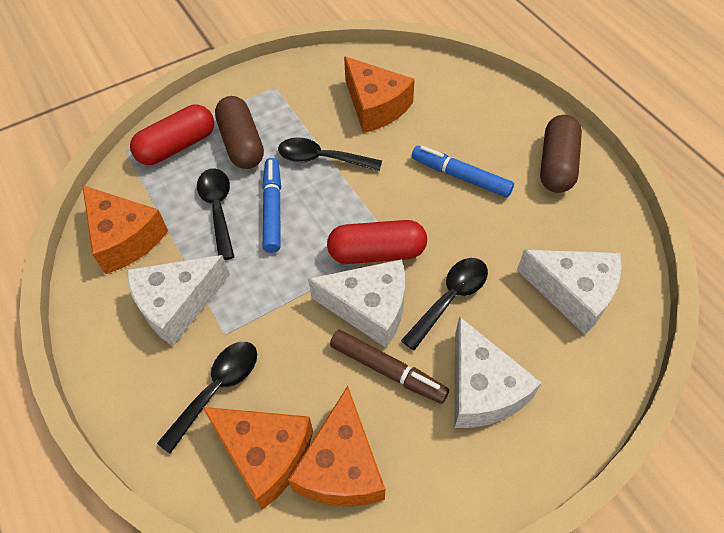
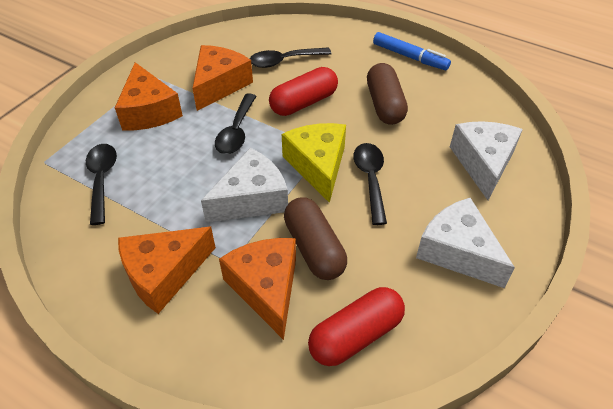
blue marker: 2 -> 1
brown marker: 1 -> 0
white cheese: 4 -> 3
yellow cheese: 0 -> 1

